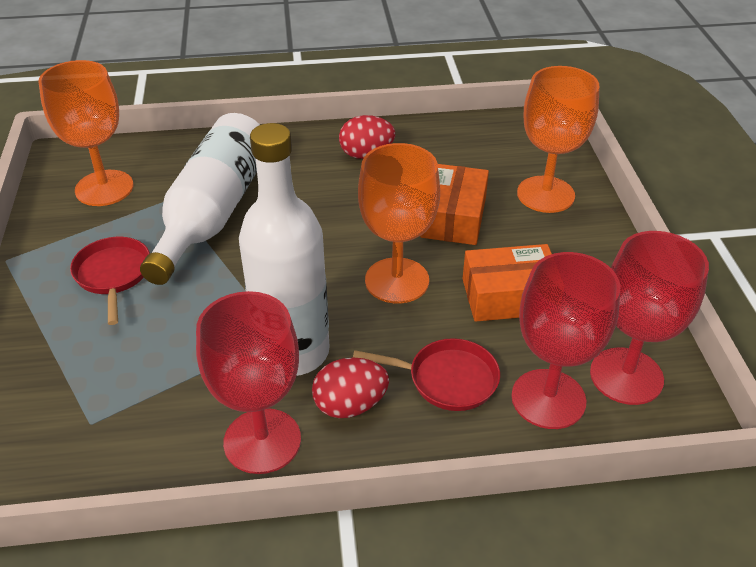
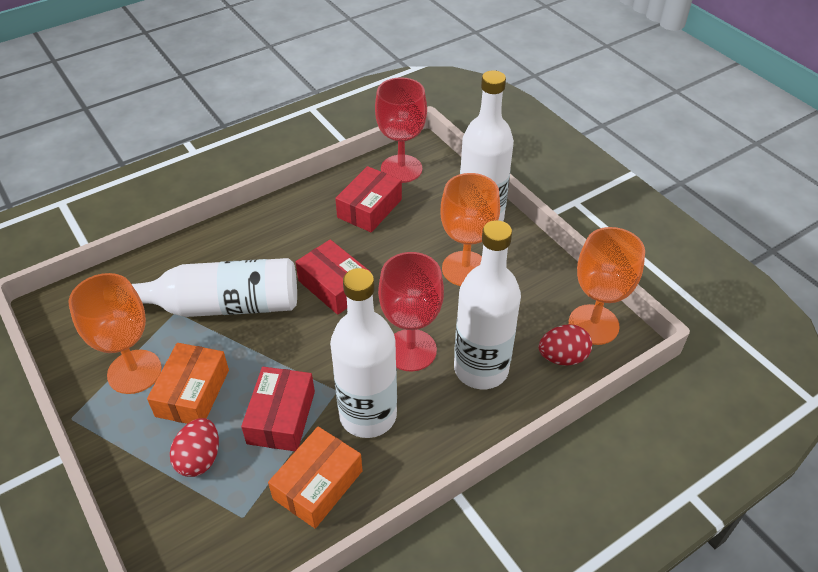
red box: 0 -> 3
red goblet: 3 -> 2
red pan: 2 -> 0
white bottle: 2 -> 4

